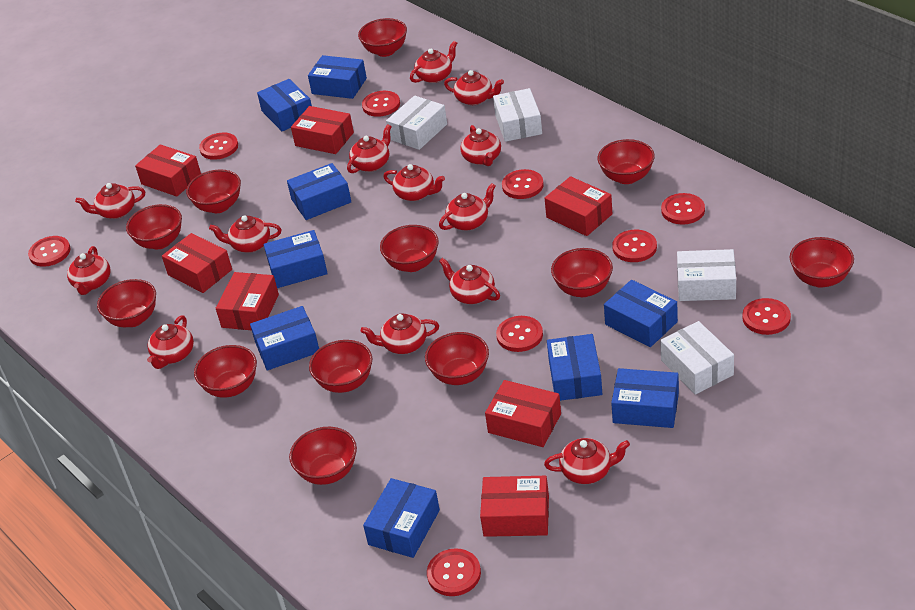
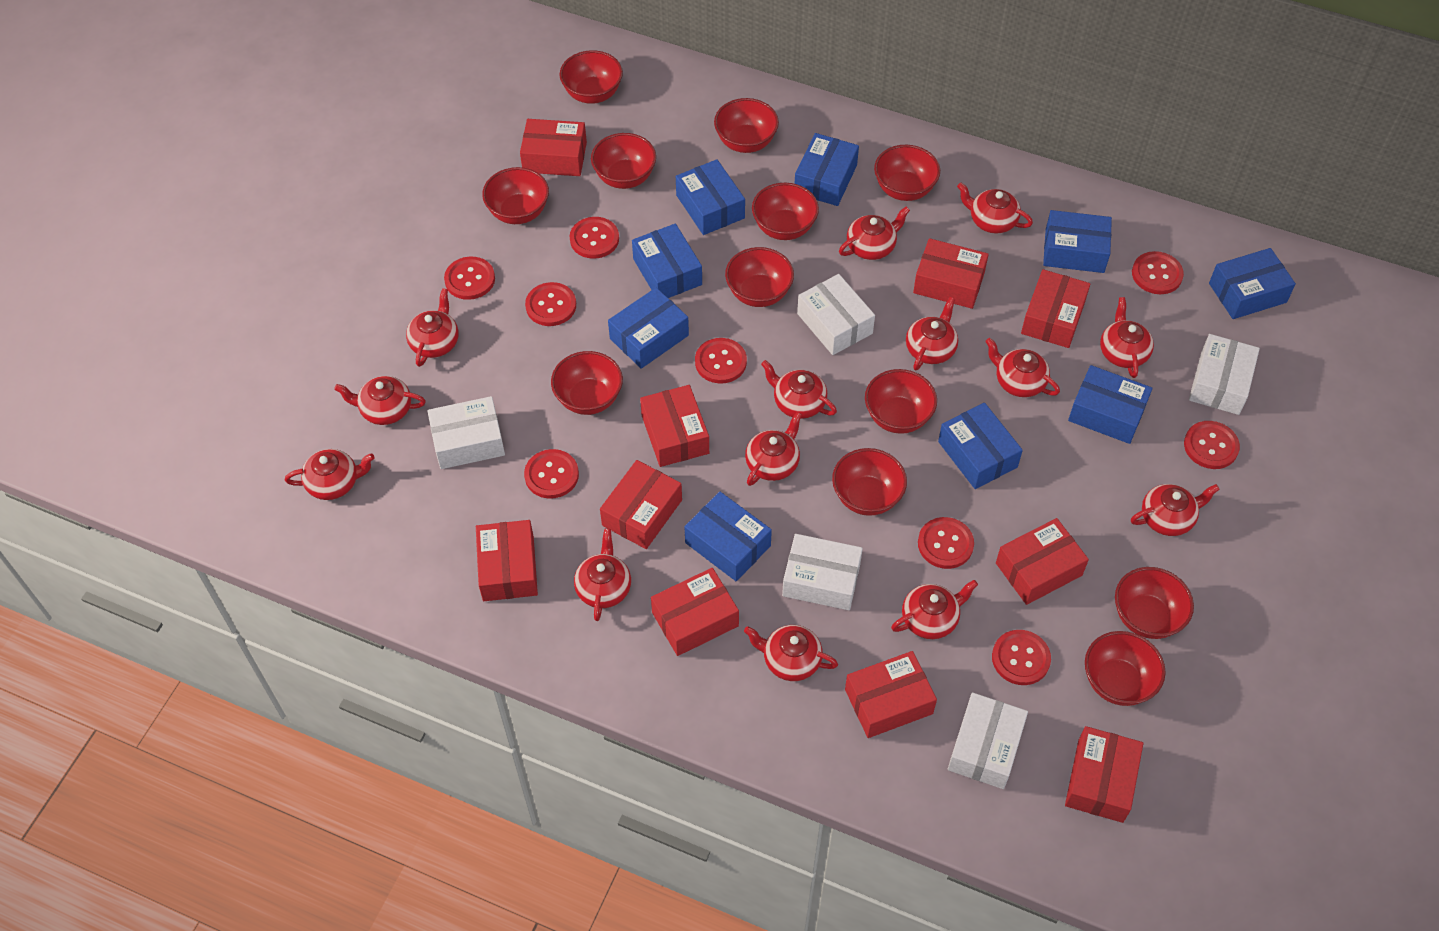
red box: 7 -> 10
red teapot: 13 -> 14
white box: 4 -> 5

